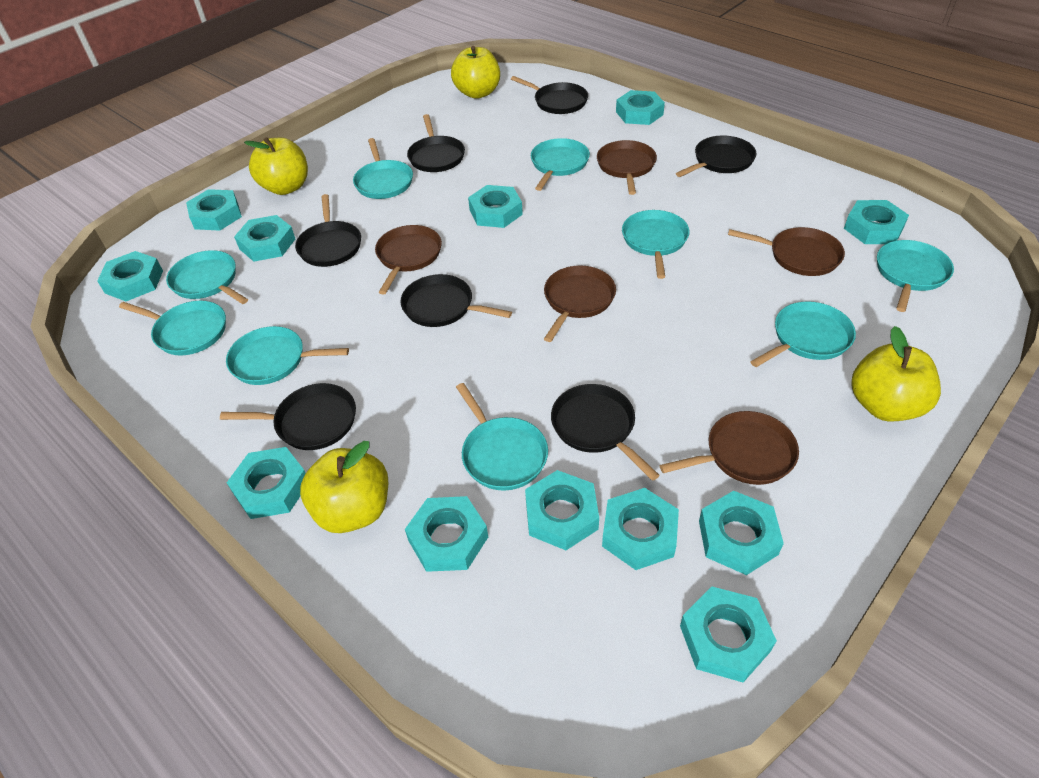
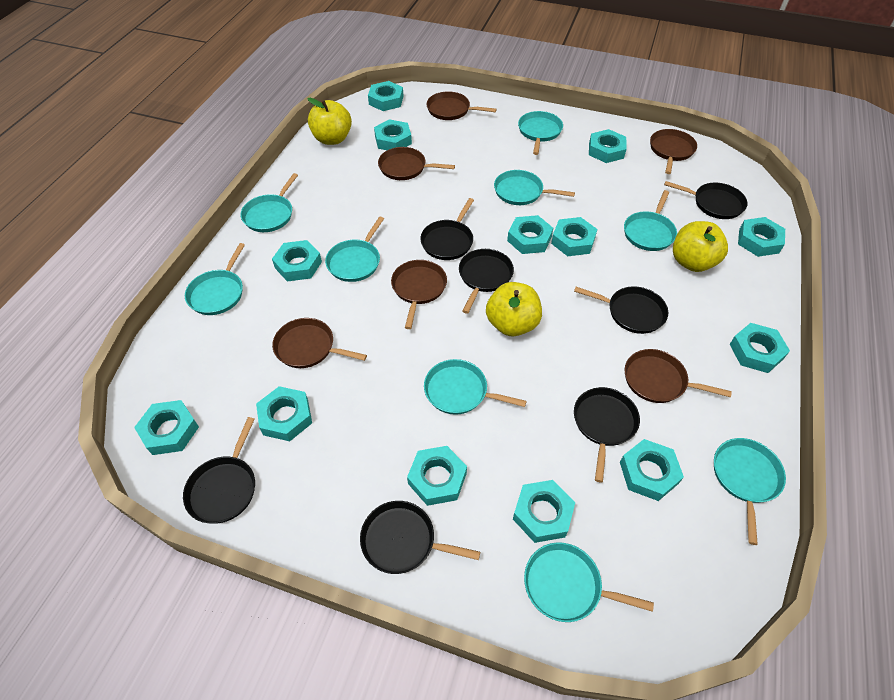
brown pan: 5 -> 6
turquoise nut: 12 -> 13
yellow apple: 4 -> 3

